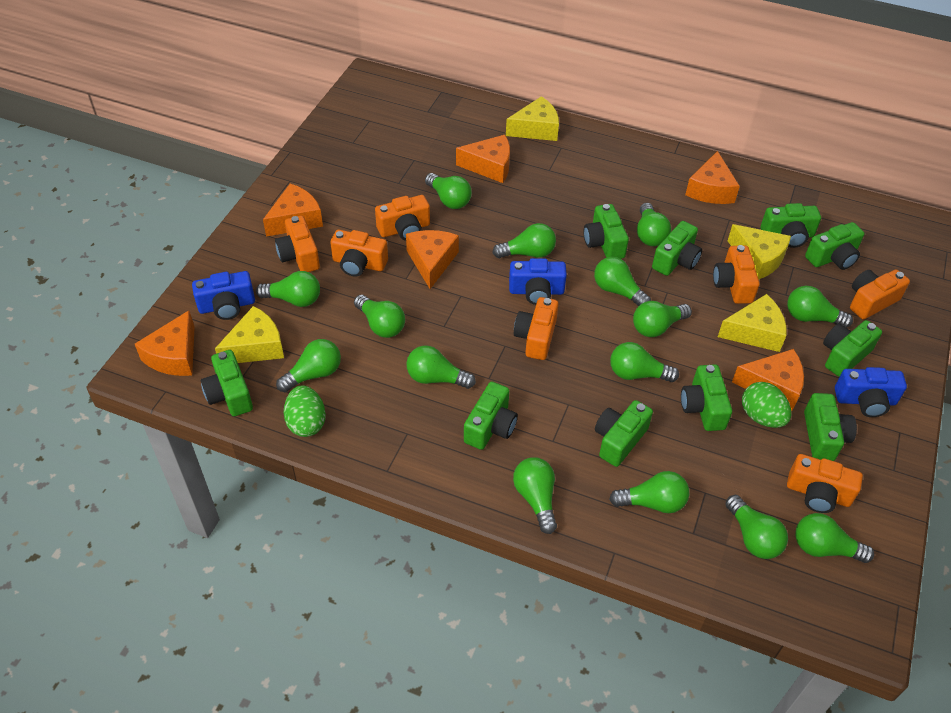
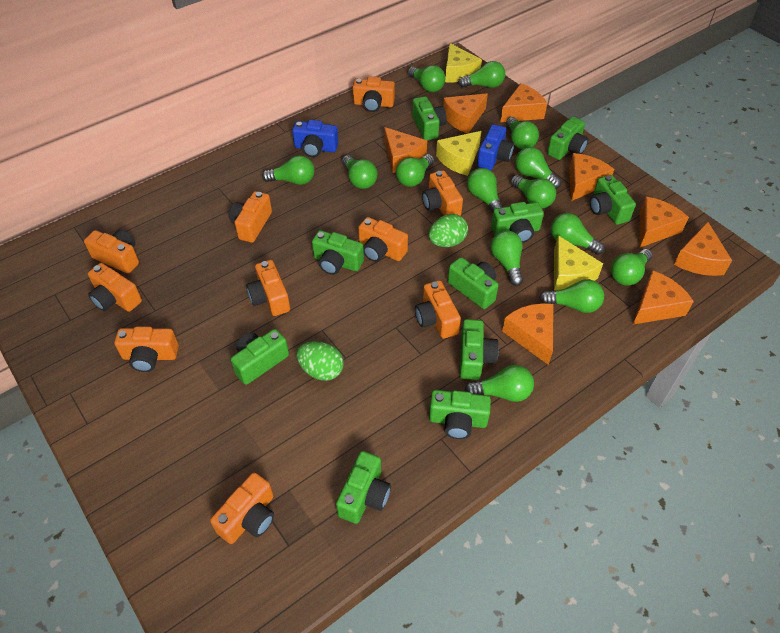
blue camera: 3 -> 2
green light bulb: 15 -> 14
orange camera: 7 -> 10
orange cheese: 6 -> 8
yellow cheese: 4 -> 3

